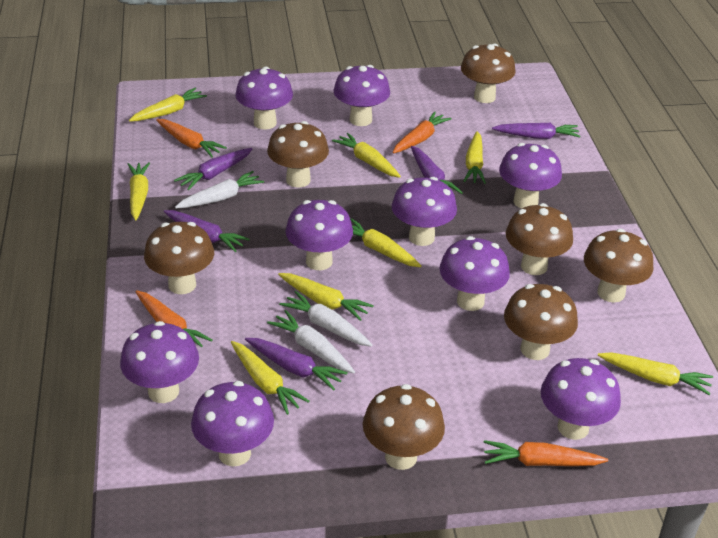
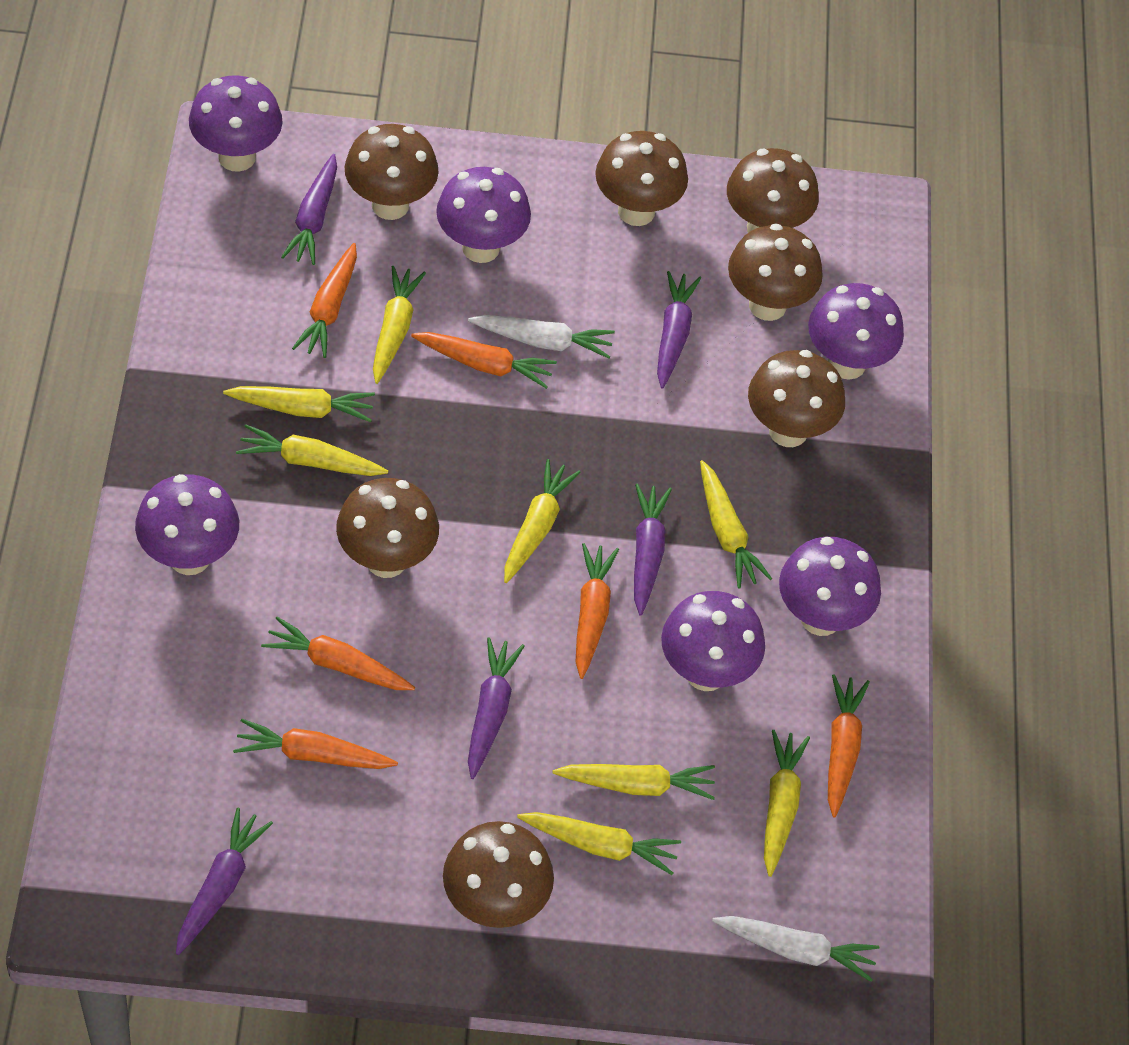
orange carrot: 4 -> 6
purple mushroom: 9 -> 6
white carrot: 3 -> 2

